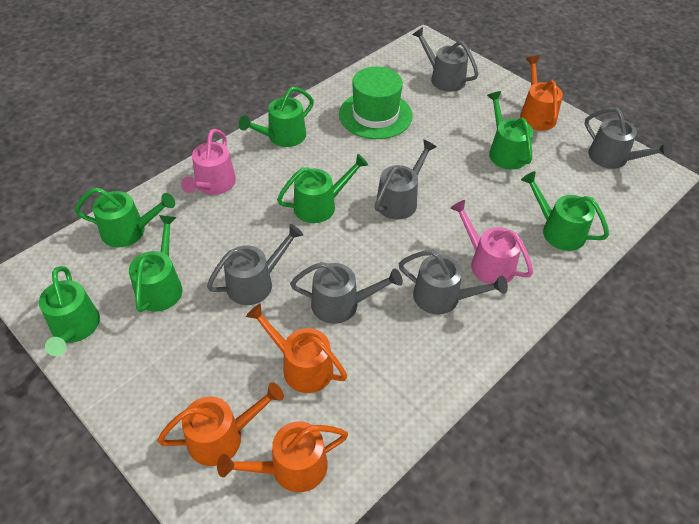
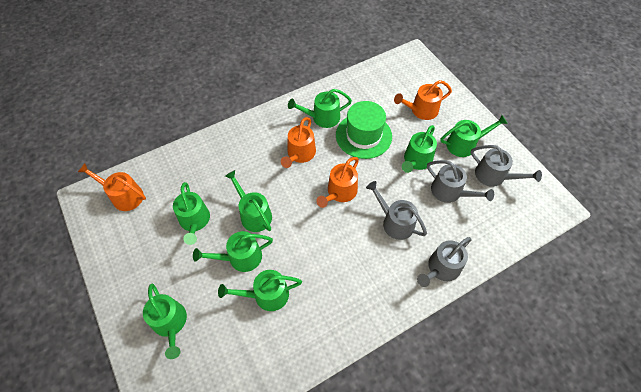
green watering can: 7 -> 8
grey watering can: 6 -> 4
pink watering can: 2 -> 0

